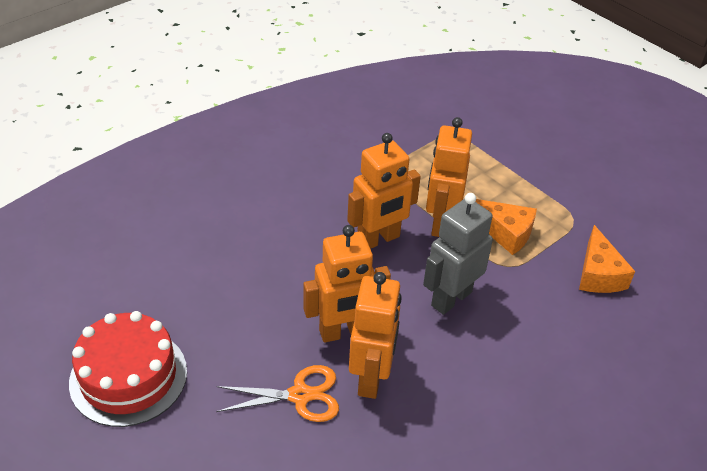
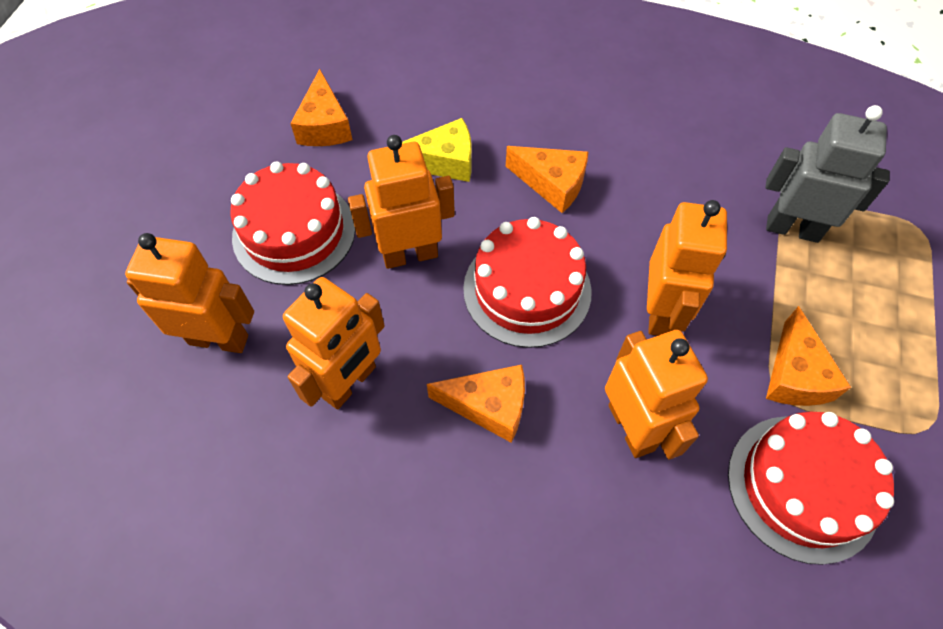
orange cheese: 2 -> 4
orange robot: 4 -> 5
orange scissors: 1 -> 0
red cake: 1 -> 3
yellow cheese: 0 -> 1

